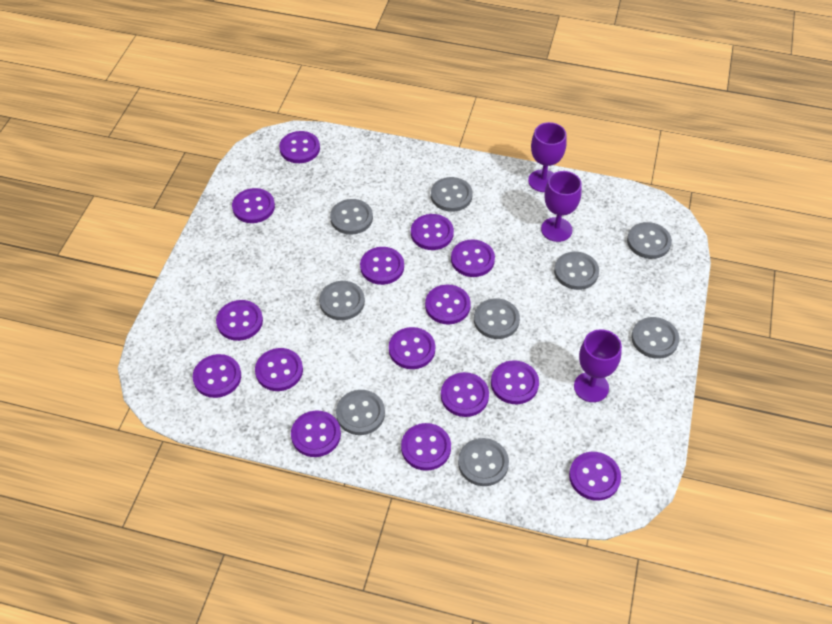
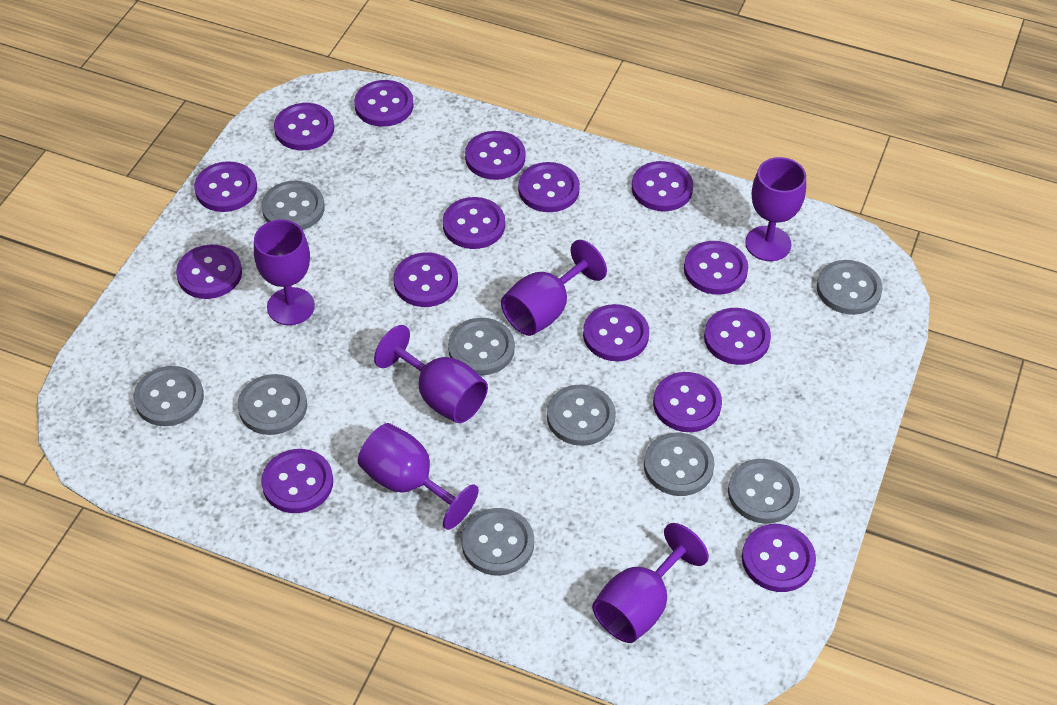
purple goblet: 3 -> 6

